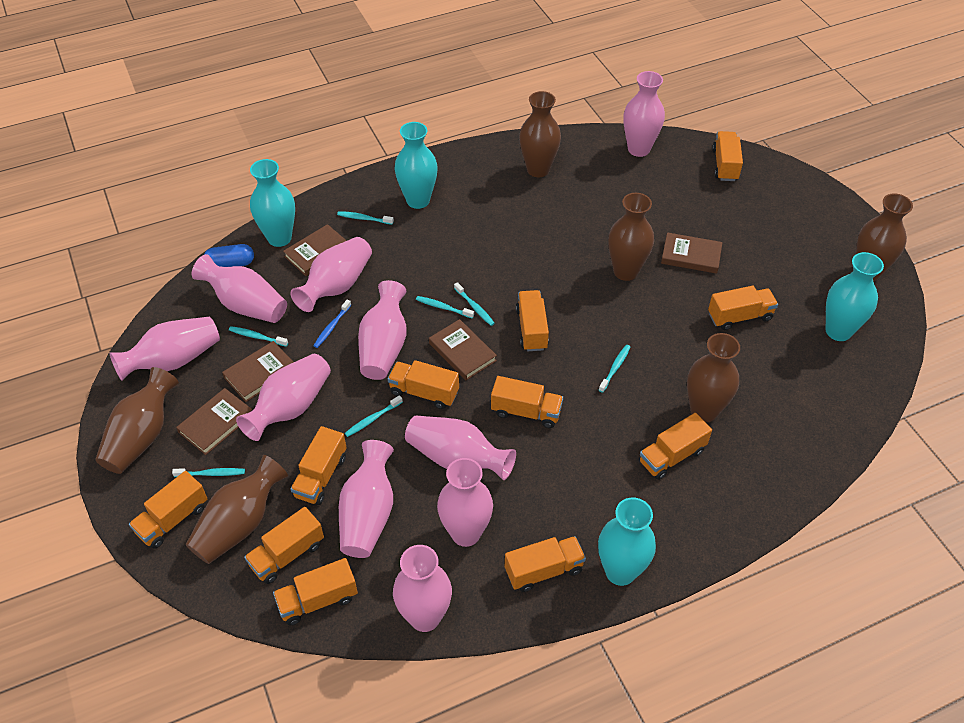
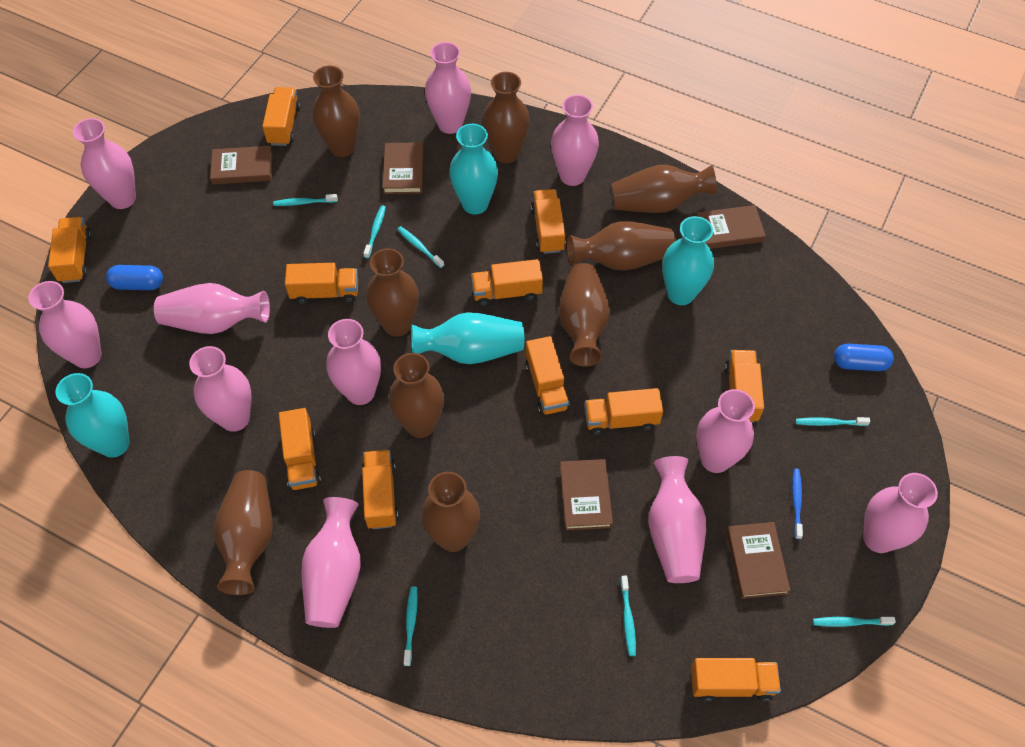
blue capsule: 1 -> 2
brown vase: 6 -> 9
pink vase: 10 -> 11

